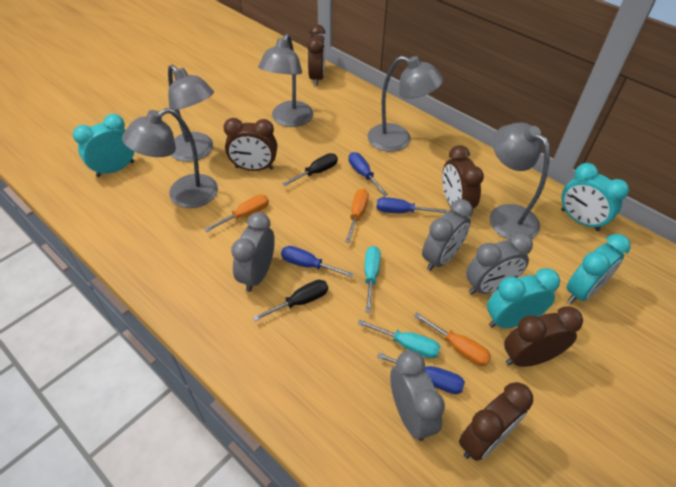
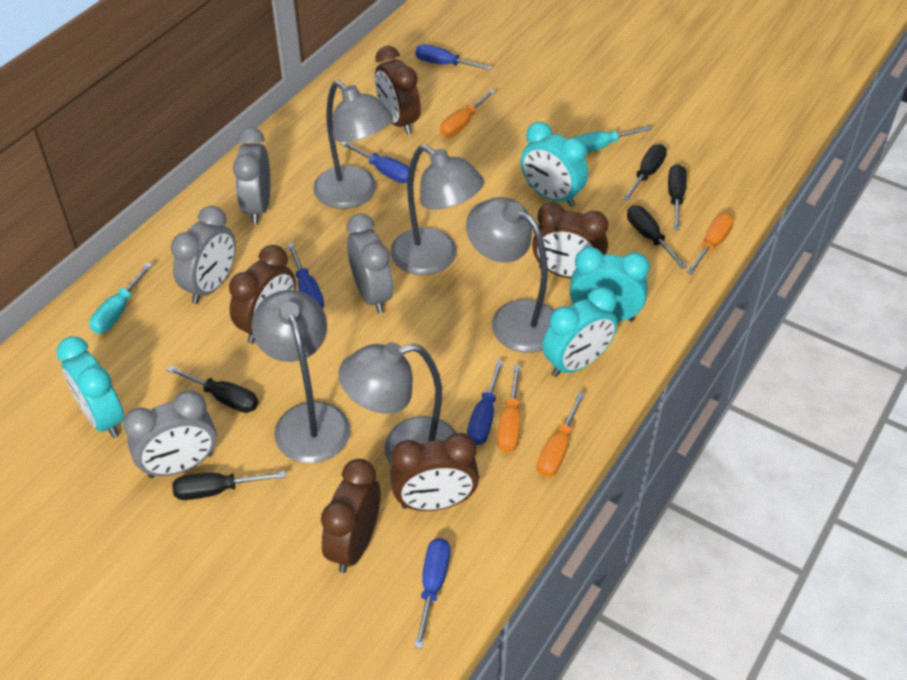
black screwdriver: 2 -> 5
blue screwdriver: 4 -> 5
orange screwdriver: 3 -> 4

